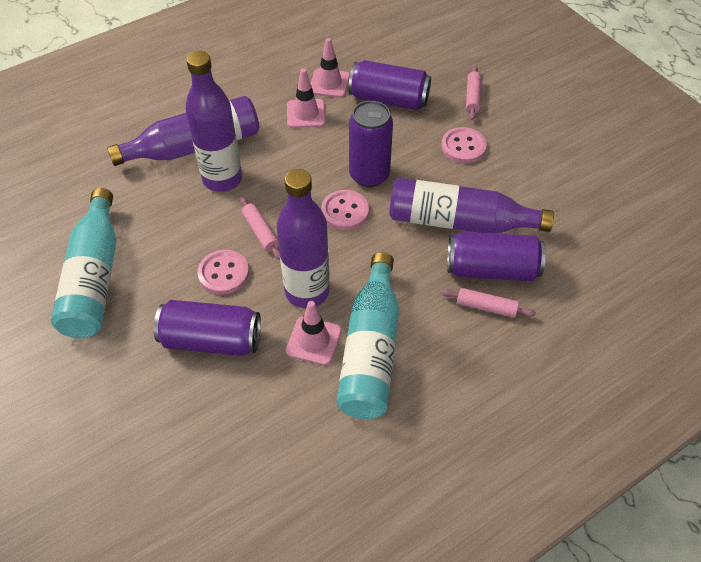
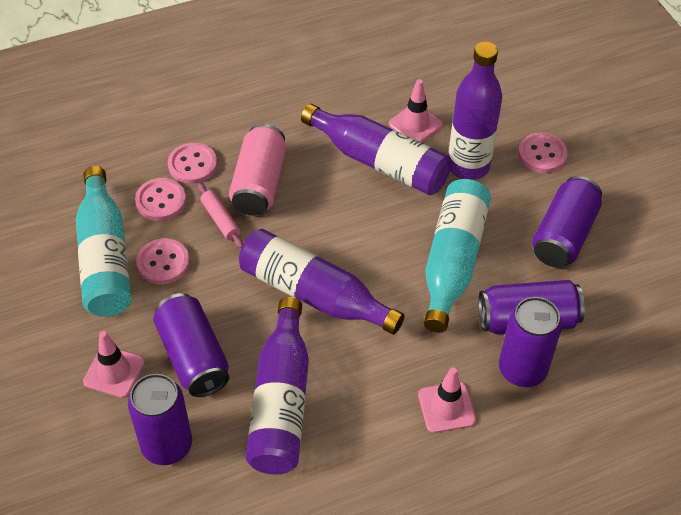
pink button: 3 -> 4
pink can: 0 -> 1
pink rolling pin: 3 -> 1
purple can: 4 -> 5

